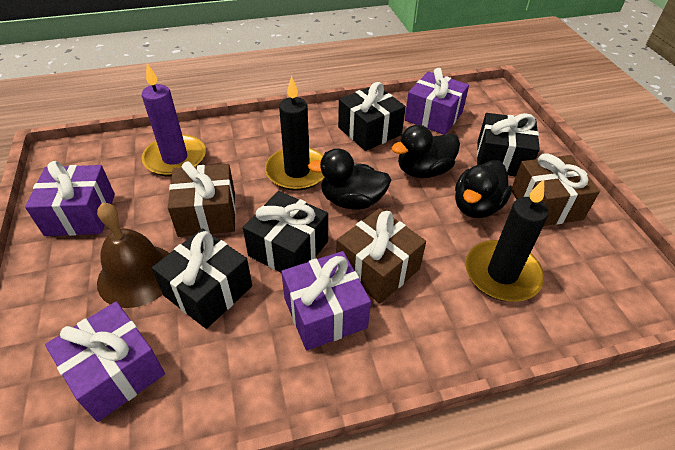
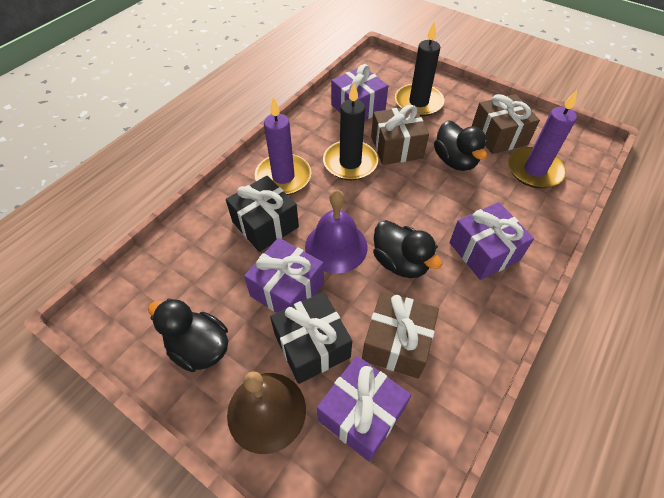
black gift: 4 -> 2
purple bell: 0 -> 1
purple candle: 1 -> 2

